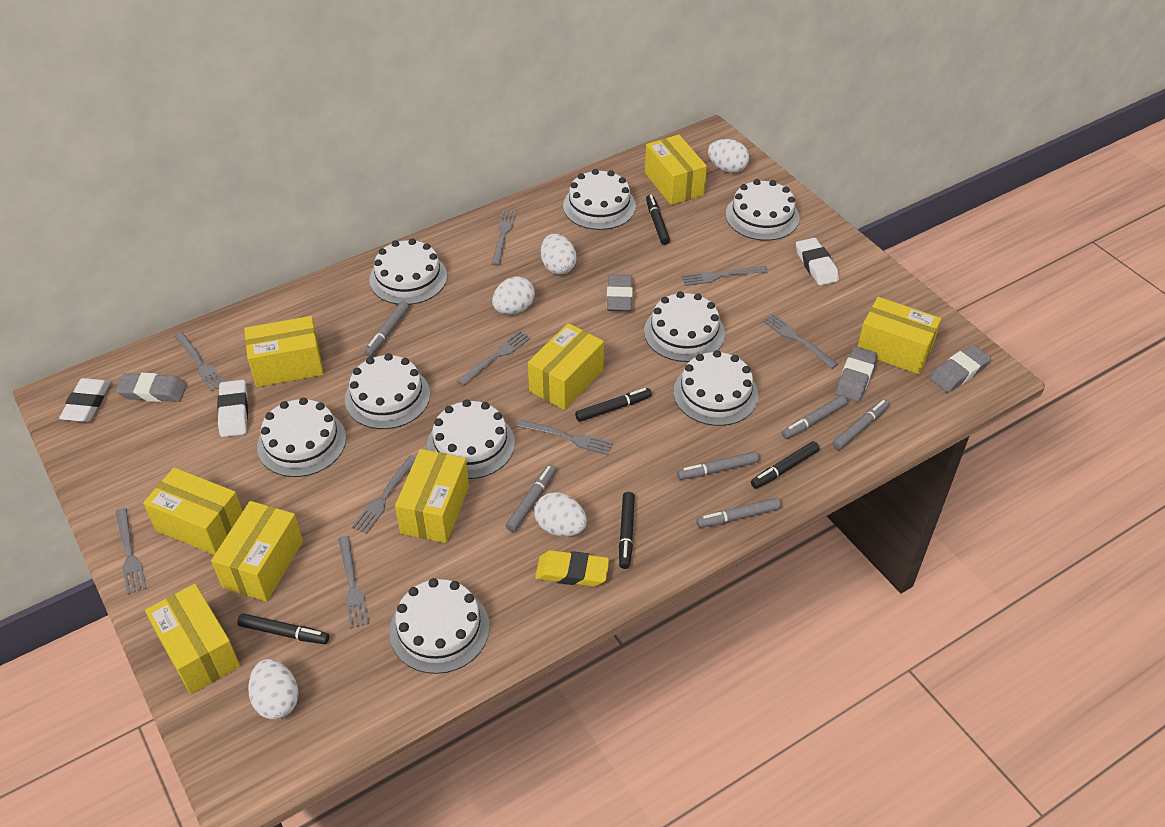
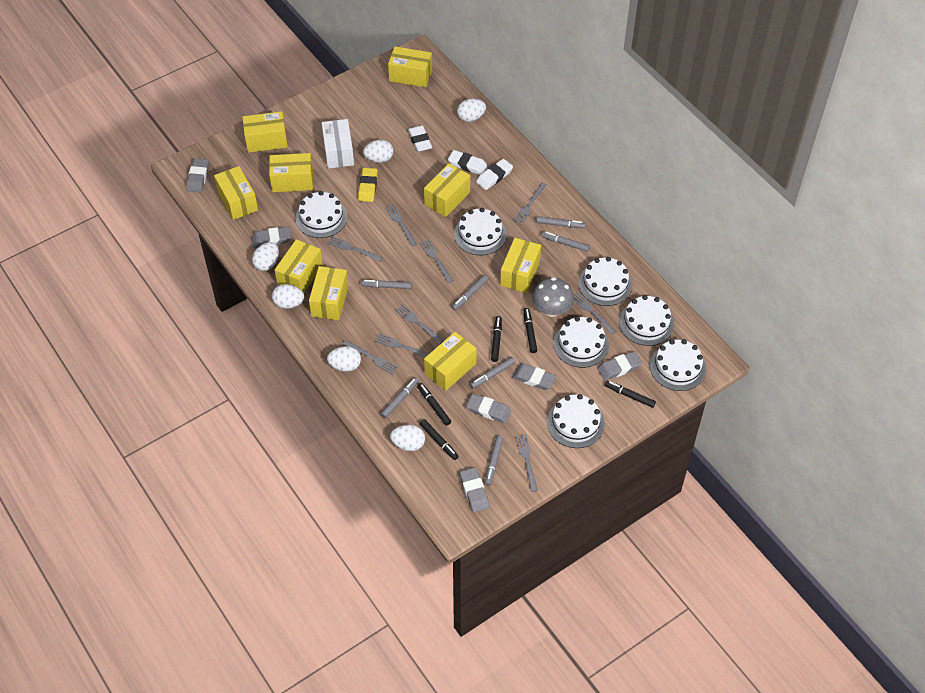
grey eraser: 4 -> 6
grey marker: 6 -> 7
grey mushroom: 0 -> 1
white box: 0 -> 1
white cake: 9 -> 7
white egg: 5 -> 6
yellow box: 8 -> 9

